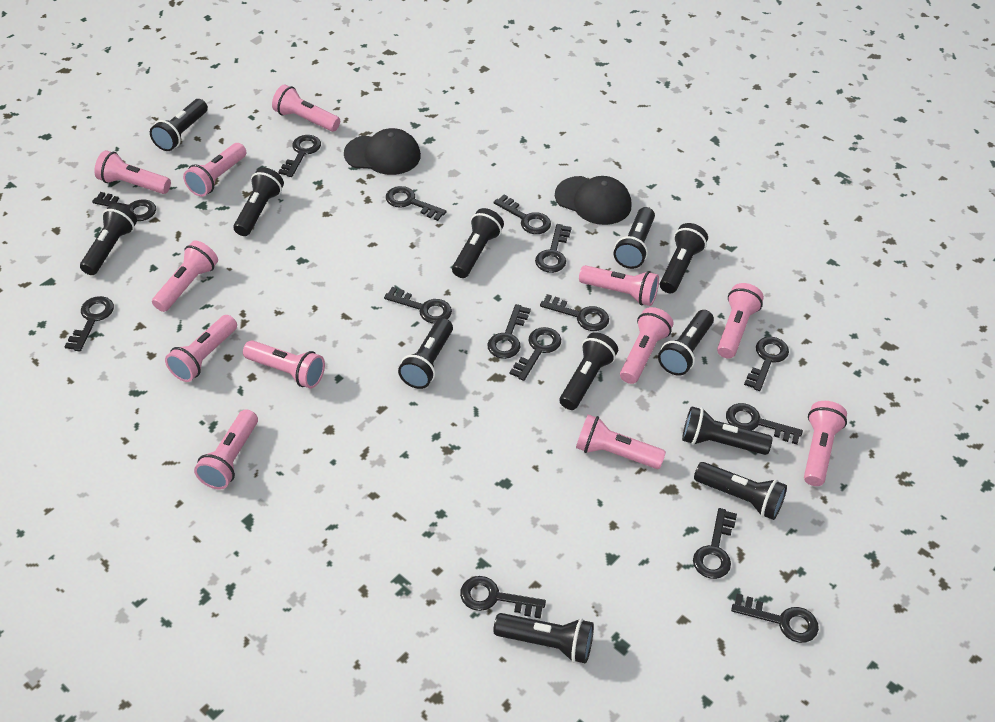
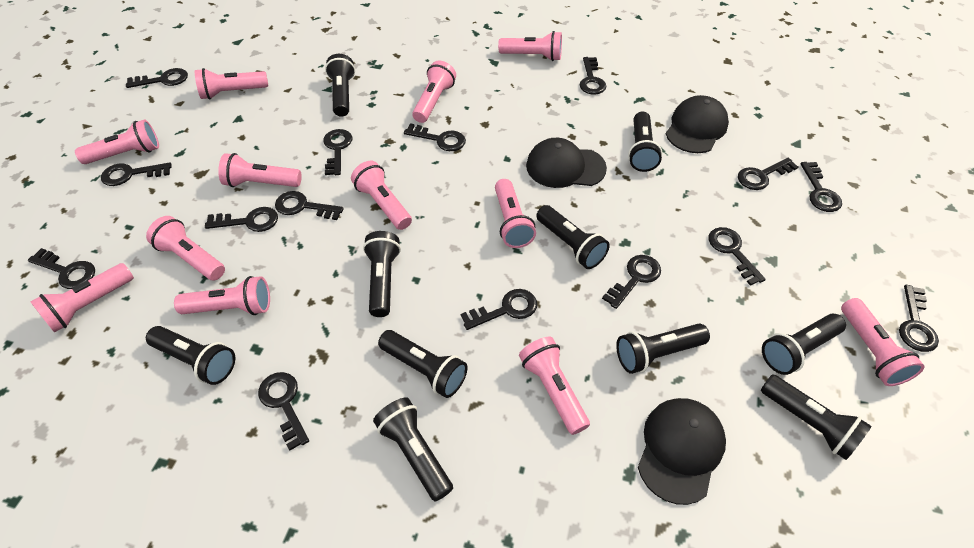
black cap: 2 -> 3
black flashlight: 12 -> 10

